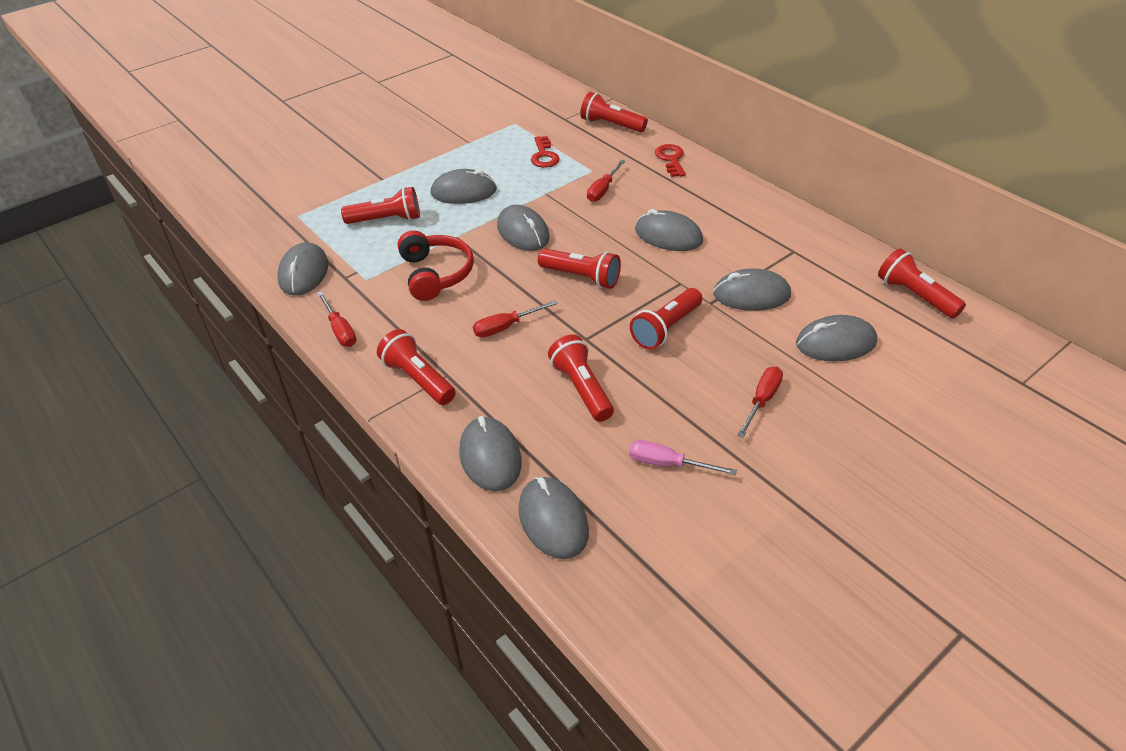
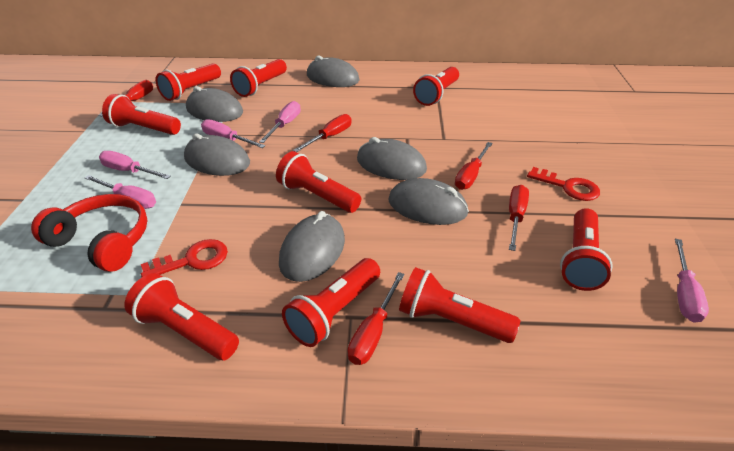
grey mouse: 8 -> 6
pink screwdriver: 1 -> 5
red flashlight: 7 -> 9
red screwdriver: 4 -> 5

